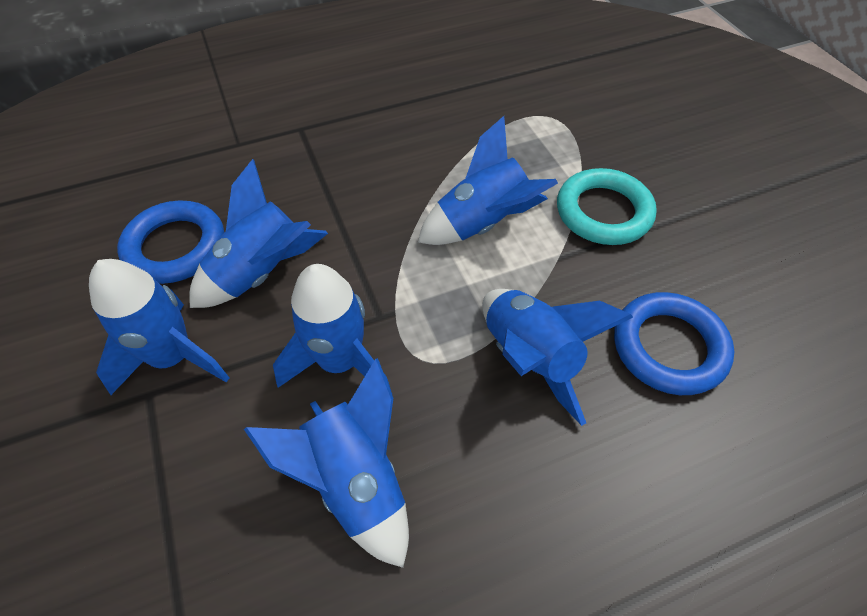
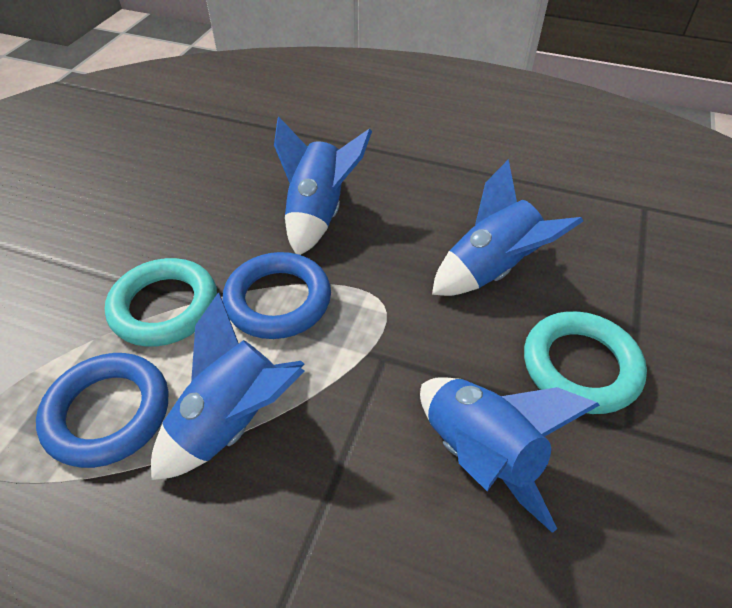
blue rocket: 6 -> 4
turquoise ring: 1 -> 2

